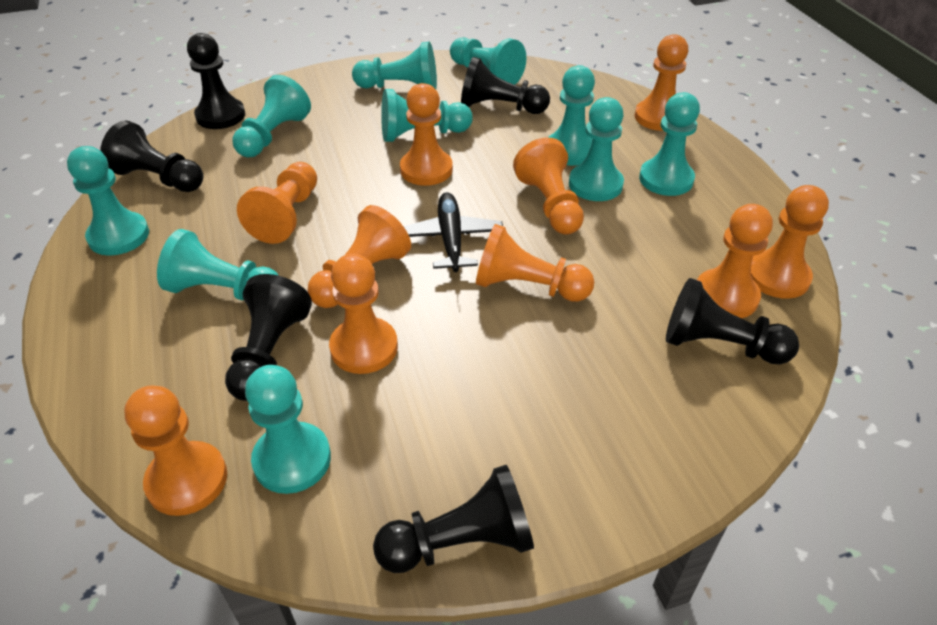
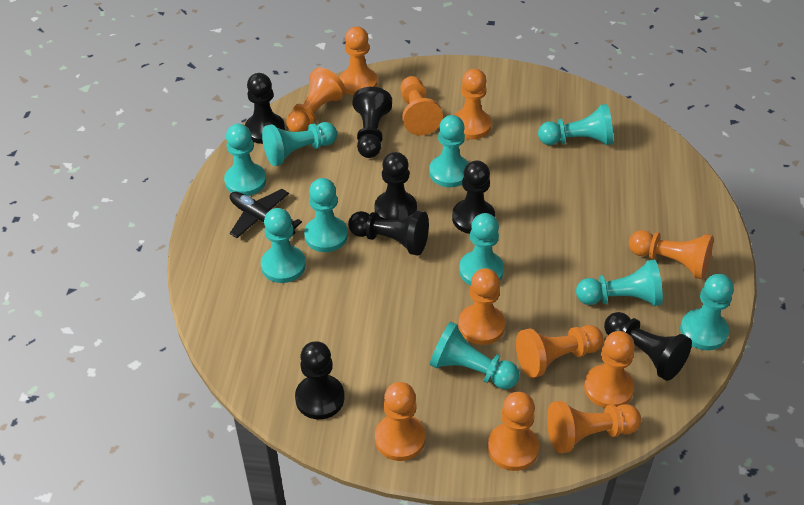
black pawn: 6 -> 7
orange pawn: 10 -> 11

